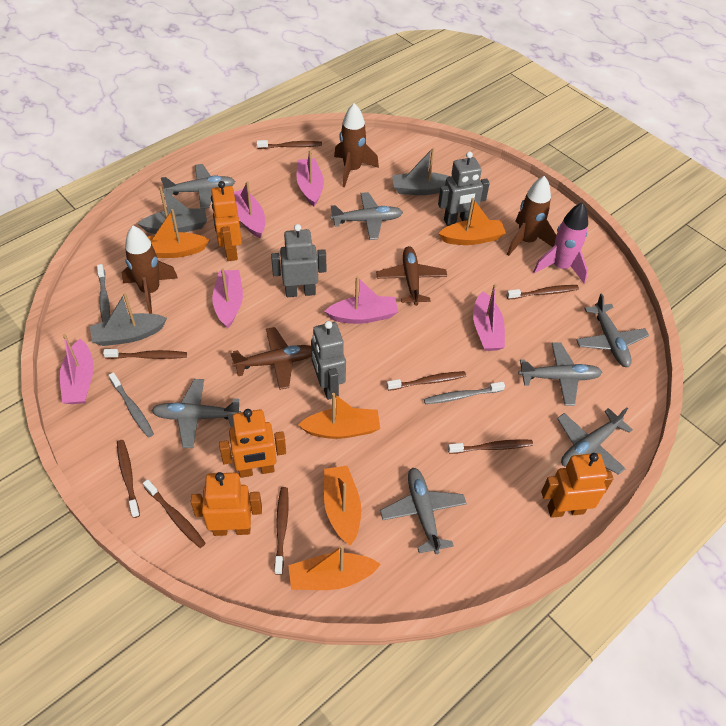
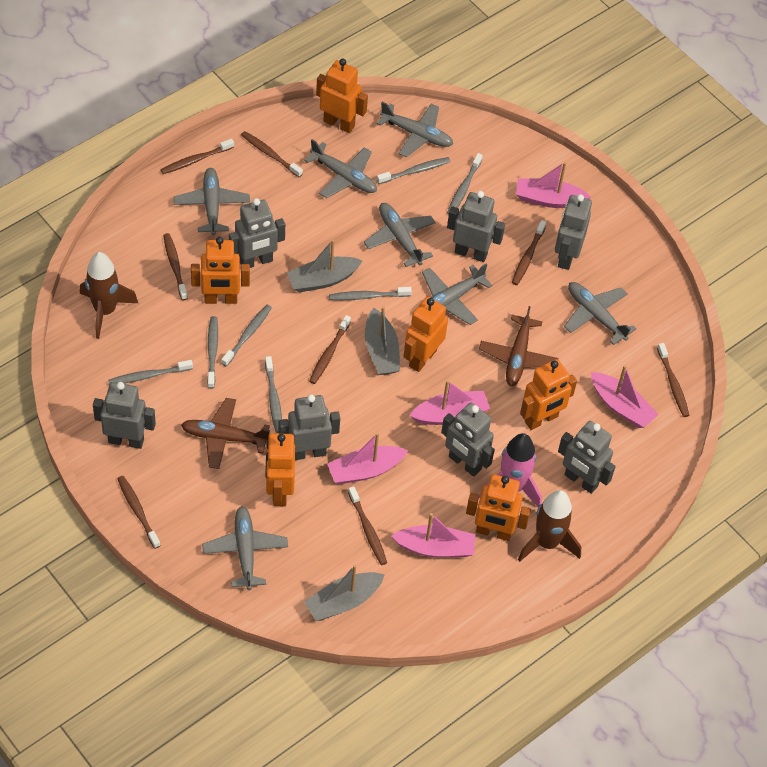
brown rocket: 3 -> 2
grey robot: 3 -> 7
grey toothbrush: 3 -> 7
orange boat: 5 -> 0
orange robot: 4 -> 6
pink boat: 6 -> 5

